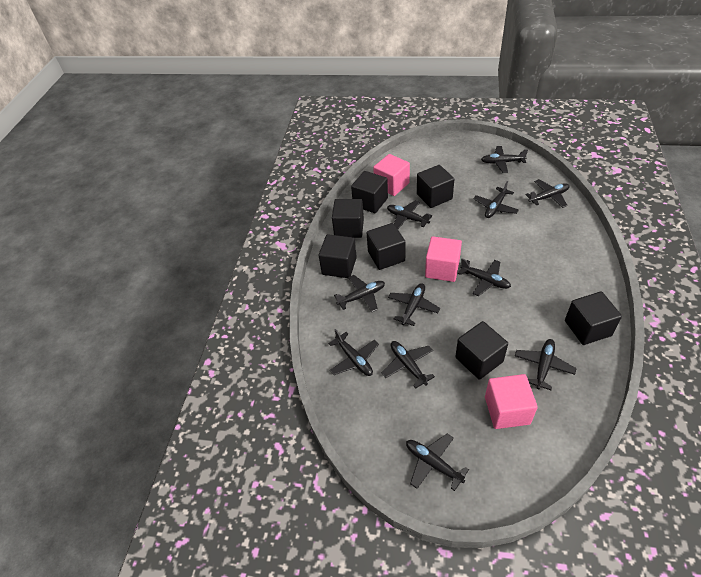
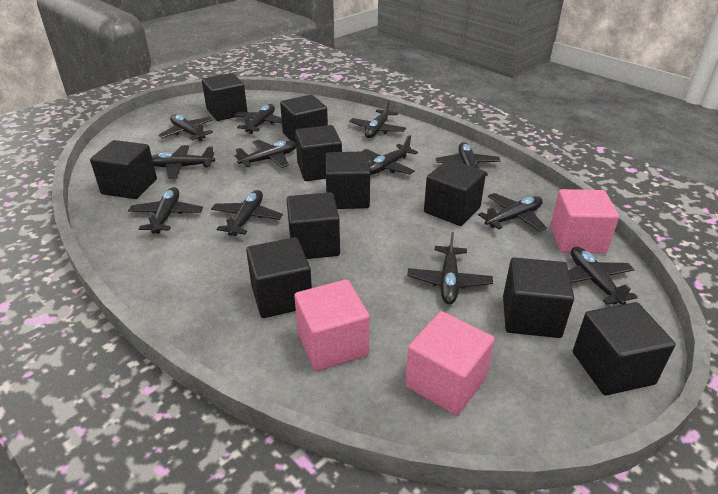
black cube: 7 -> 10
black plane: 11 -> 12

